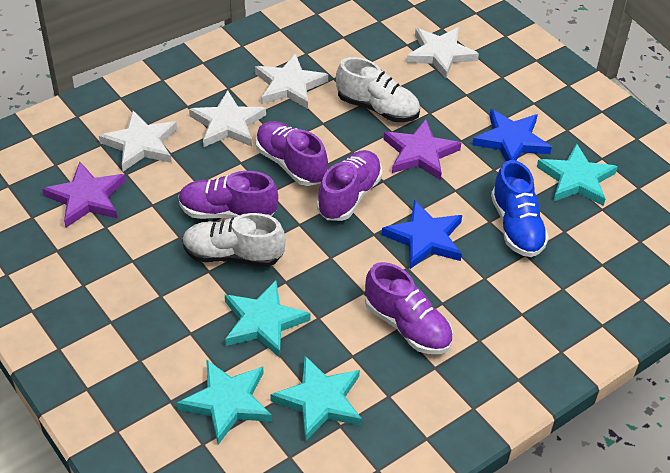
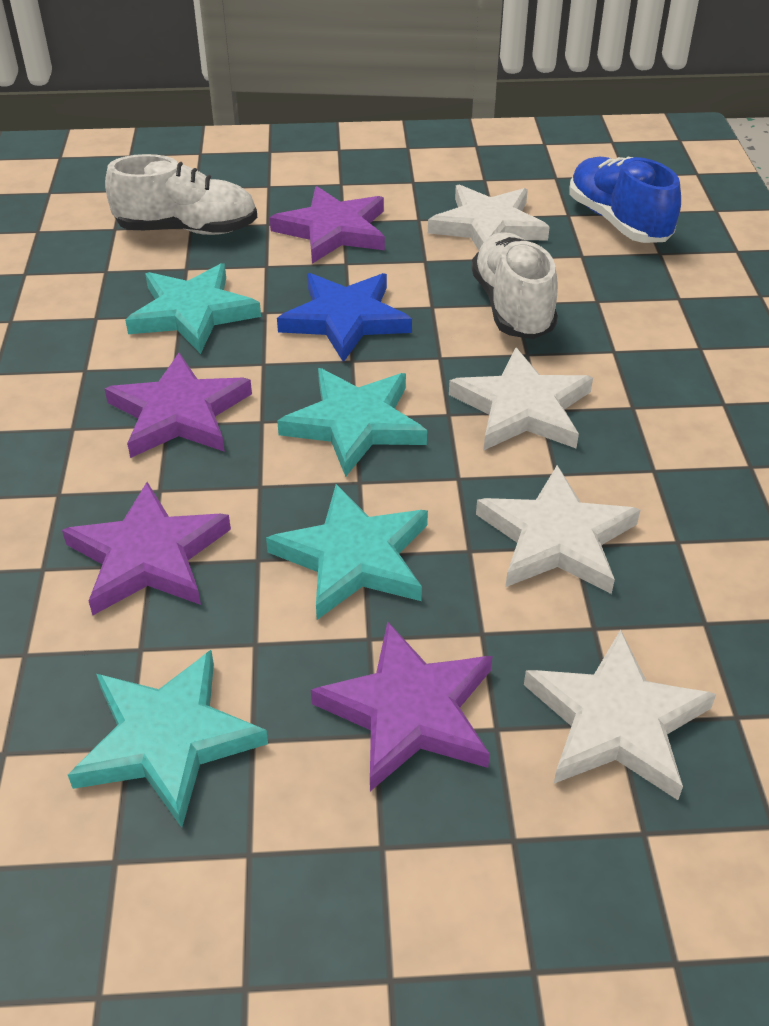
blue star: 2 -> 1
purple shoe: 4 -> 0
purple star: 2 -> 4

